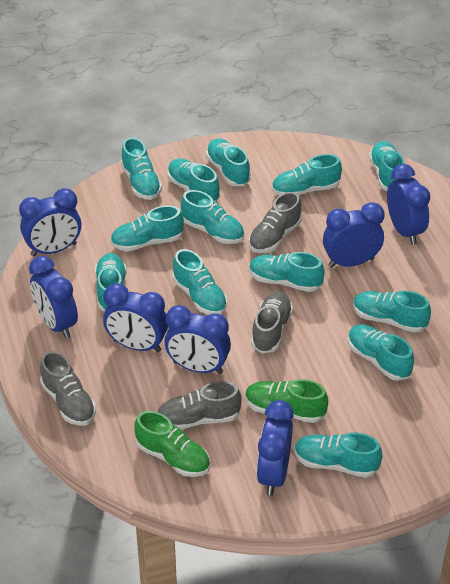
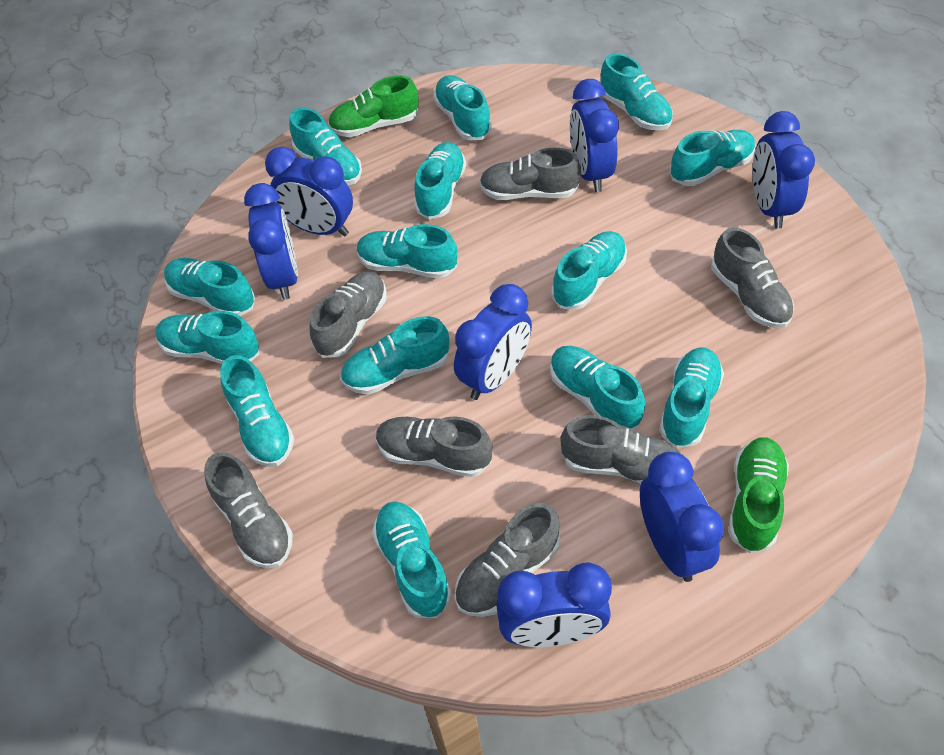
grey shoe: 4 -> 7
turquoise shoe: 13 -> 14

